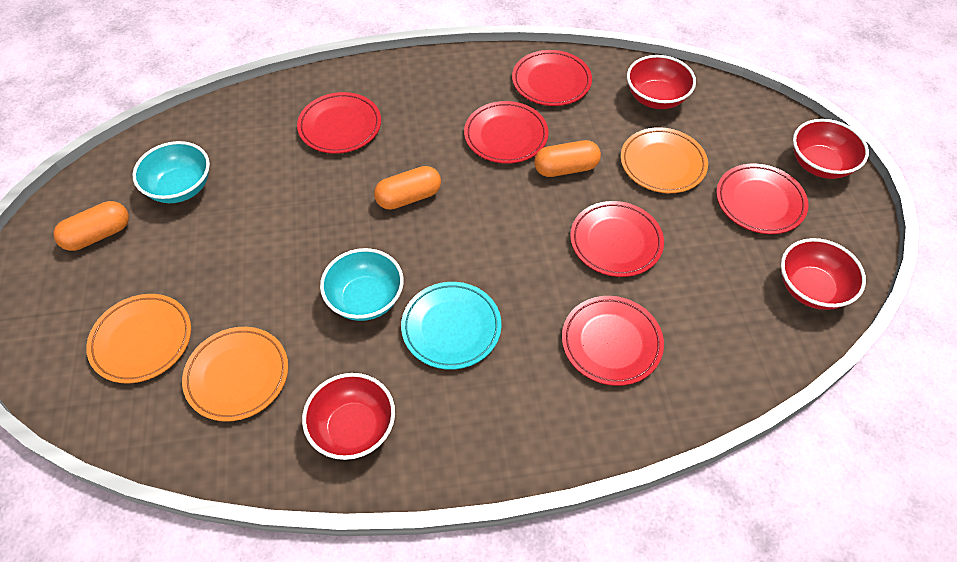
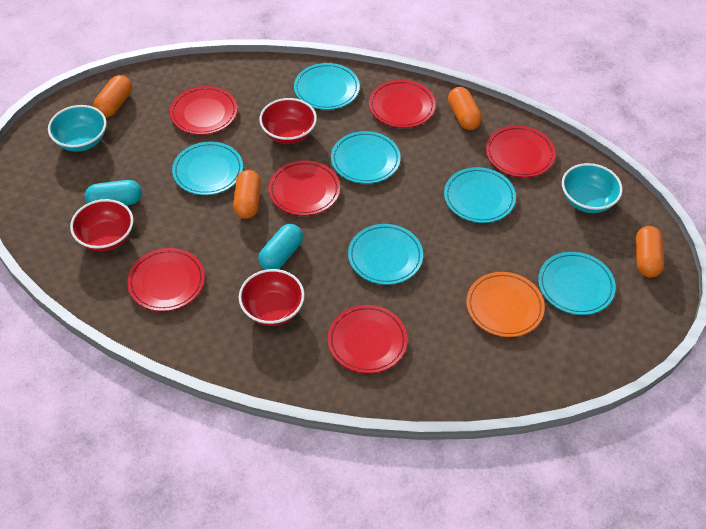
orange capsule: 3 -> 4
orange plate: 3 -> 1
red bowl: 4 -> 3
turquoise capsule: 0 -> 2
turquoise plate: 1 -> 6

